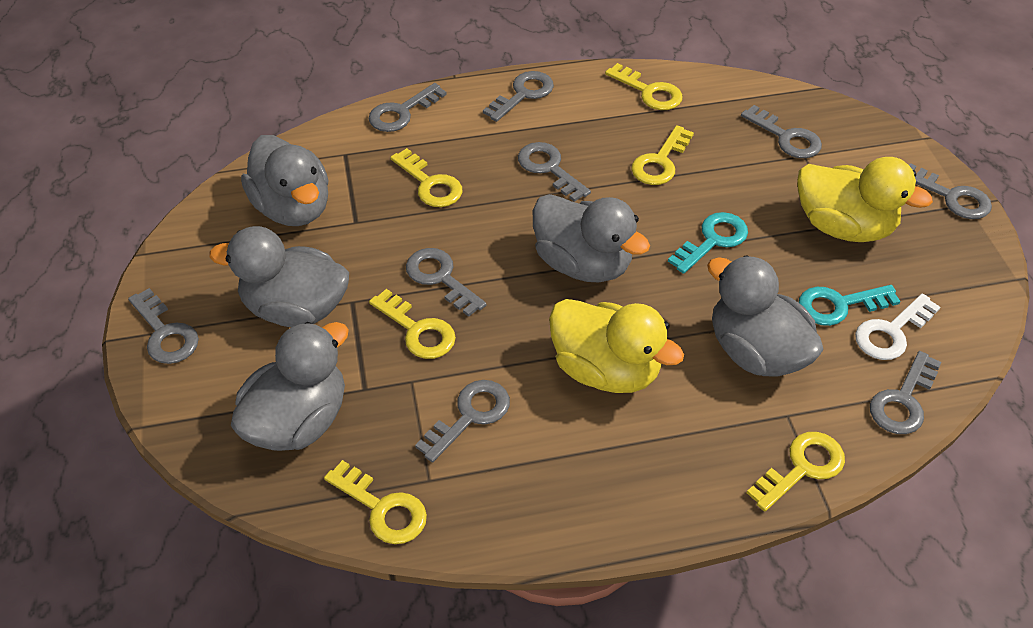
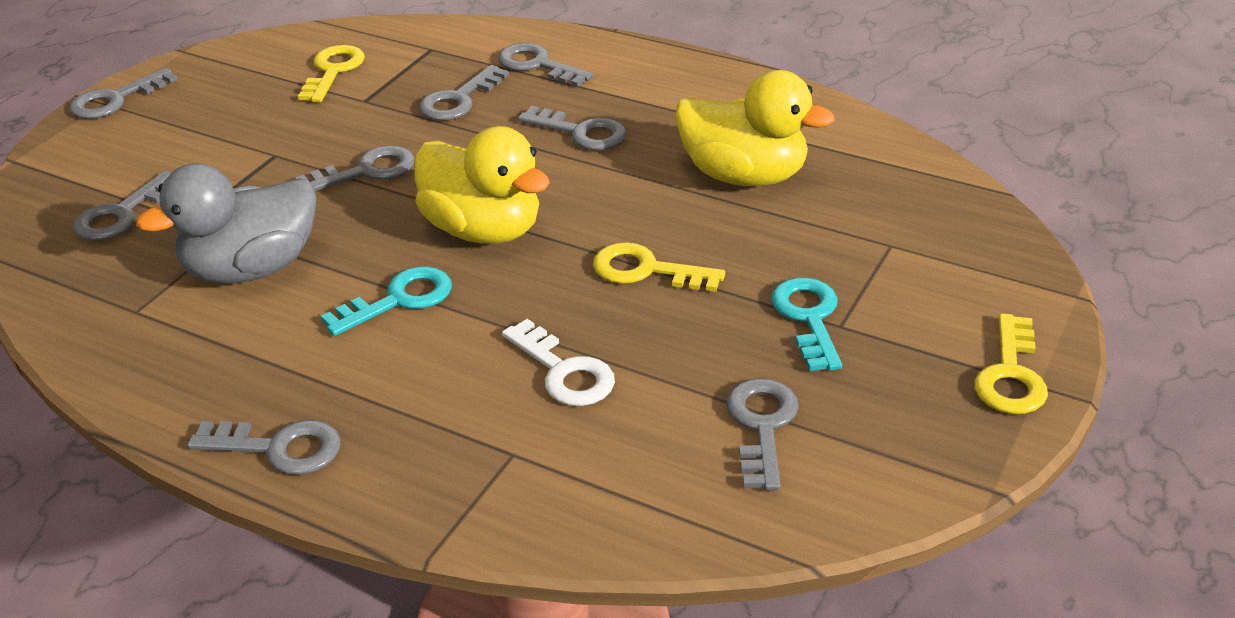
grey duck: 5 -> 1
grey key: 9 -> 8
yellow key: 6 -> 3

